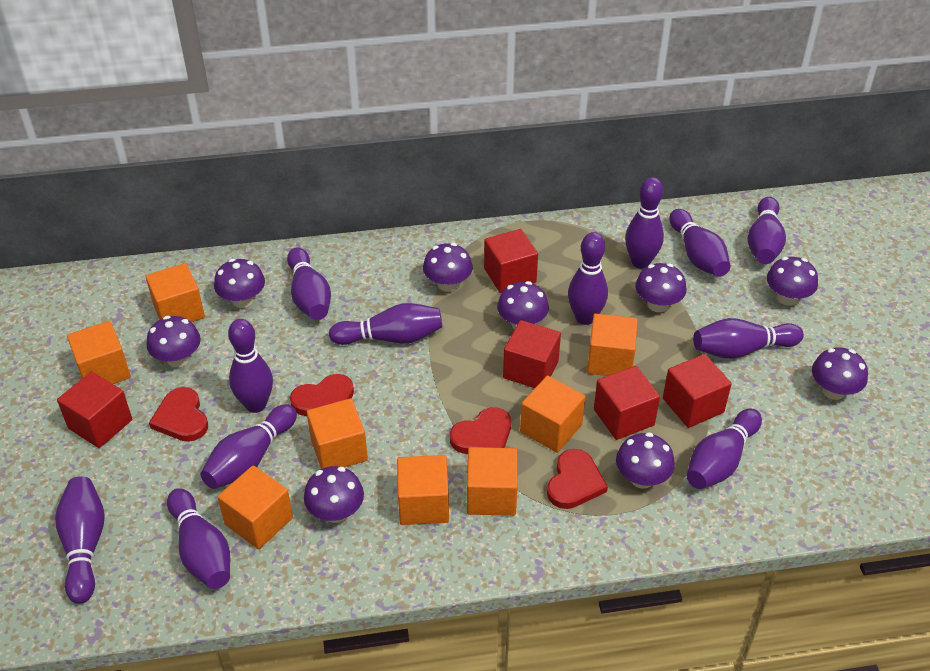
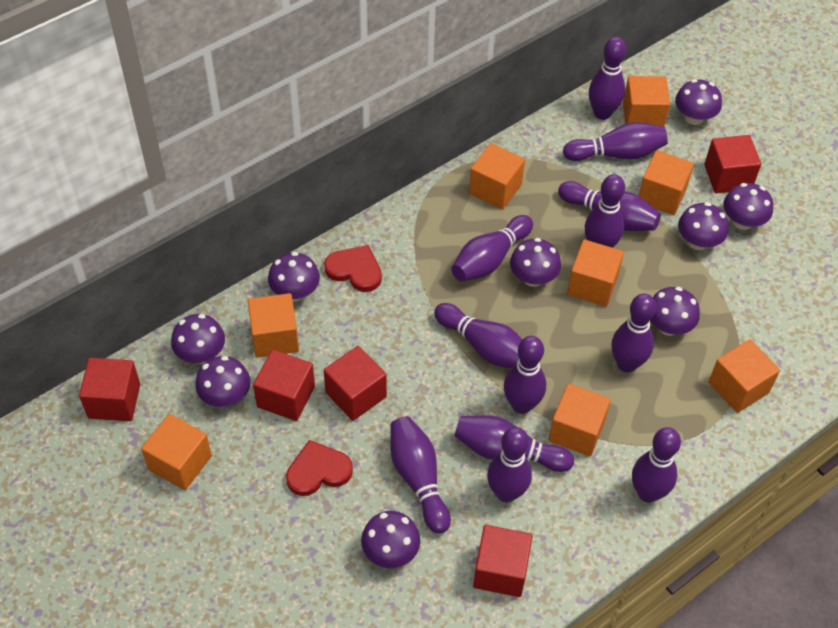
red heart: 4 -> 2

